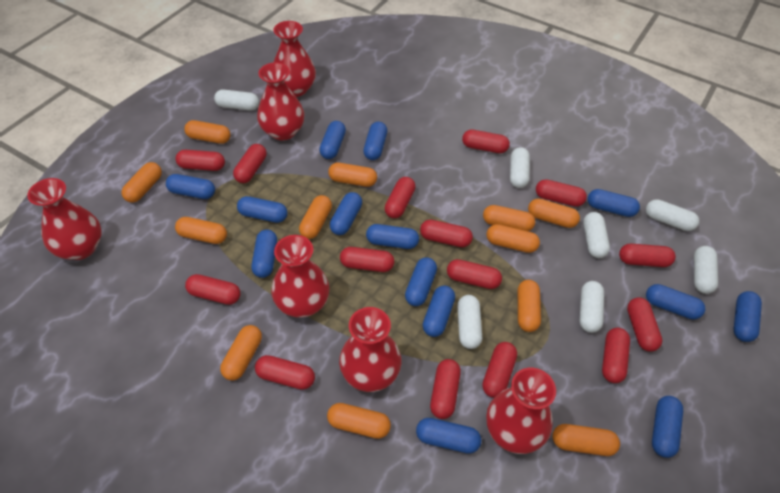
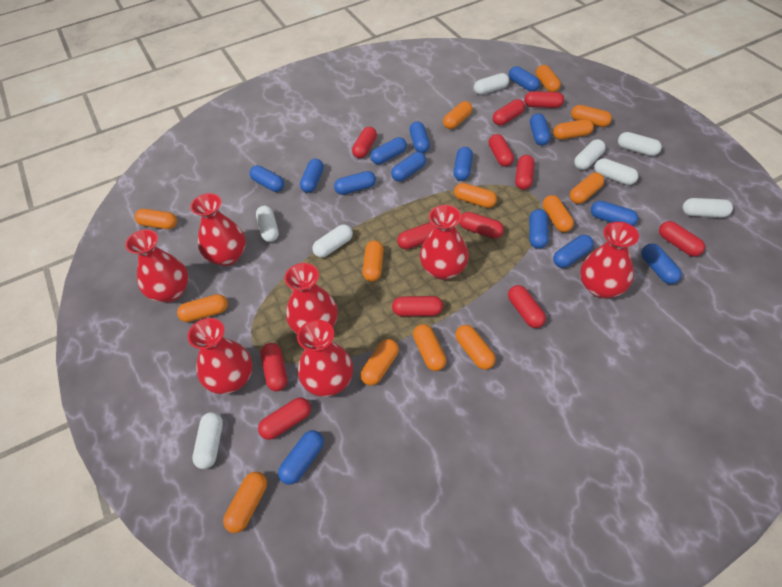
orange capsule: 12 -> 14
red capsule: 15 -> 12
red vase: 6 -> 7
white capsule: 7 -> 8

